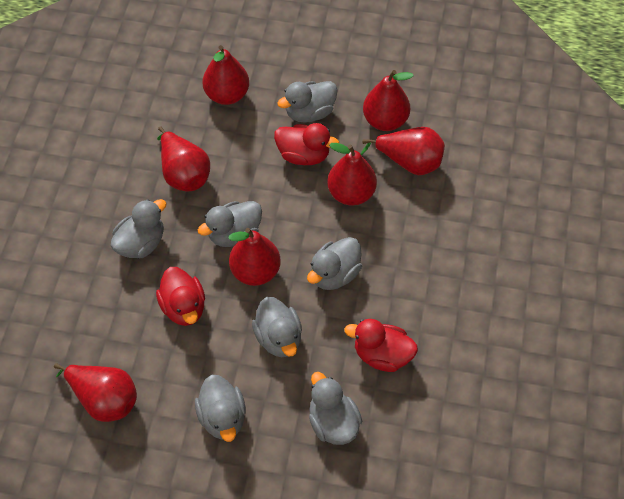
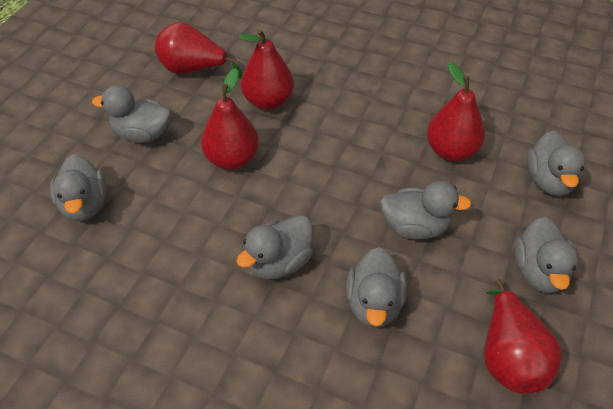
red duck: 3 -> 0
red pear: 7 -> 5

